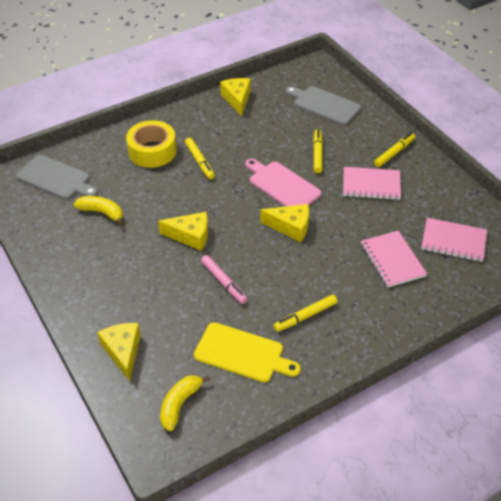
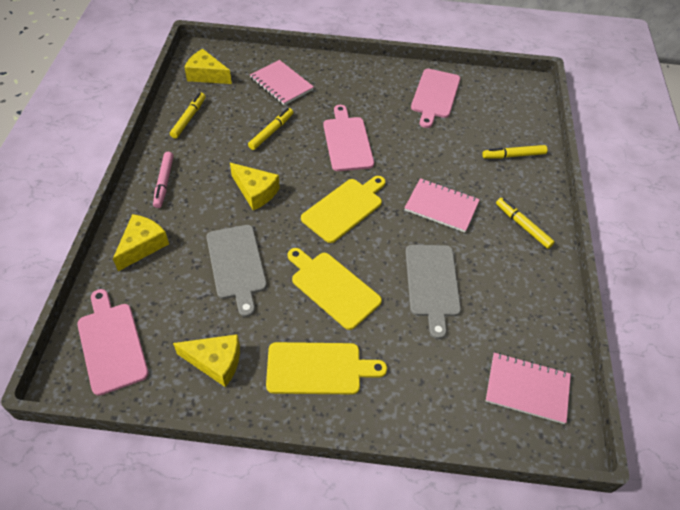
pink cutting board: 1 -> 3
yellow banana: 2 -> 0
yellow cutting board: 1 -> 3
yellow tape: 1 -> 0

